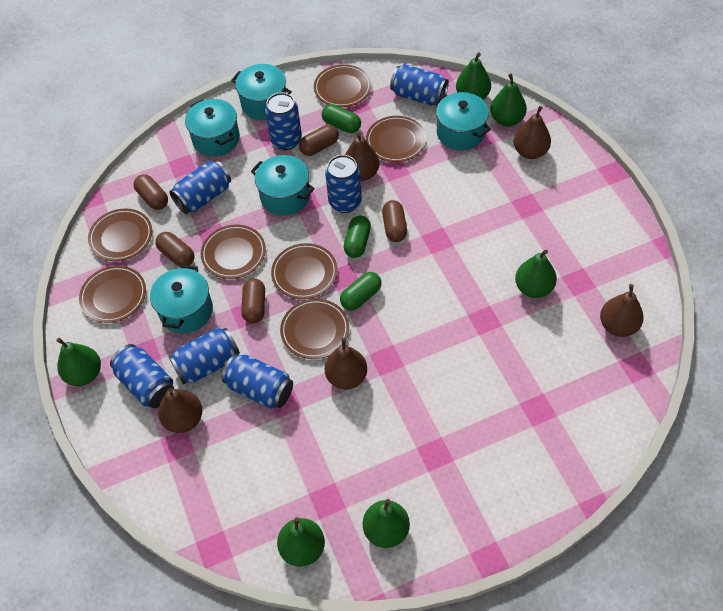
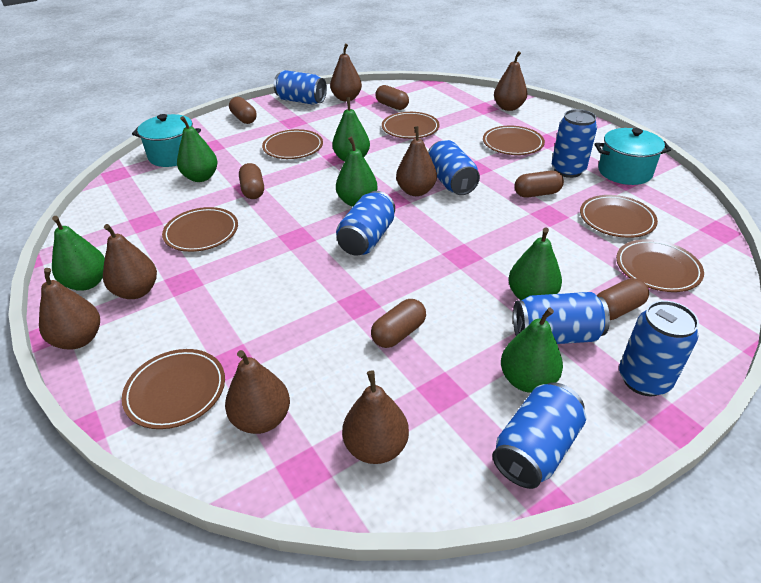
brown capsule: 5 -> 6
brown pear: 5 -> 7
green capsule: 3 -> 0
turquoise pot: 5 -> 2

